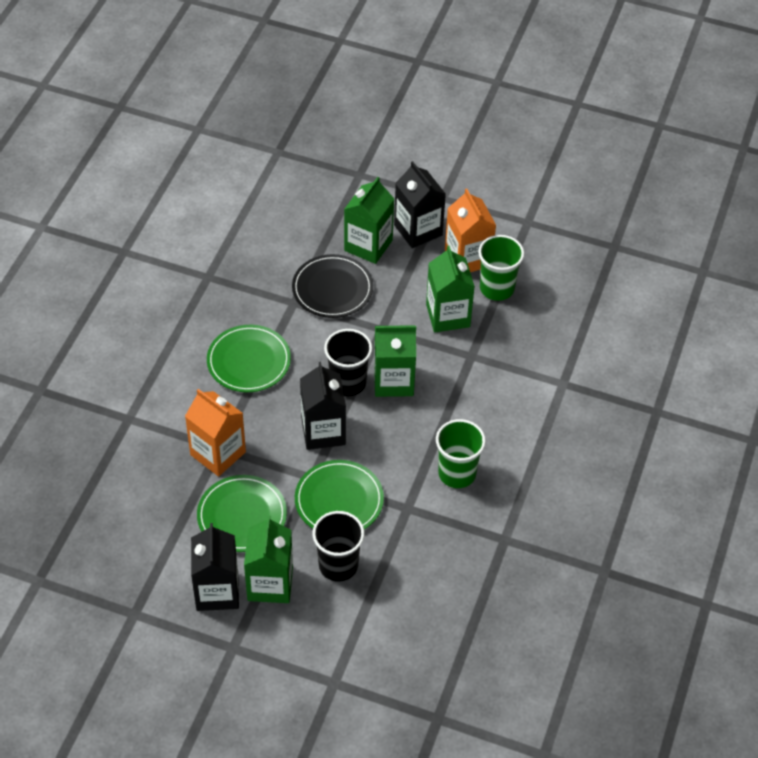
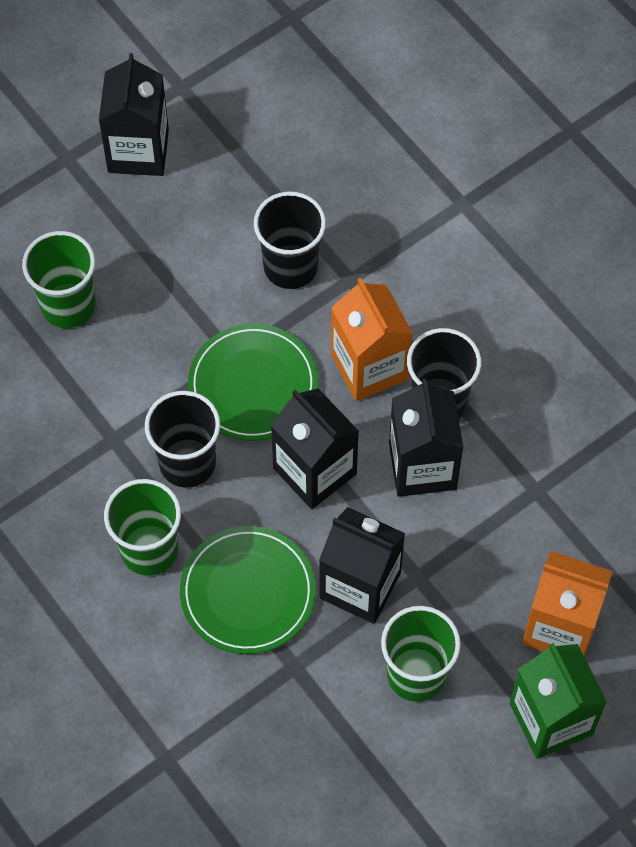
black carton: 3 -> 4
black cup: 2 -> 3
black plate: 1 -> 0
green carton: 4 -> 1
green cup: 2 -> 3
green plate: 3 -> 2

